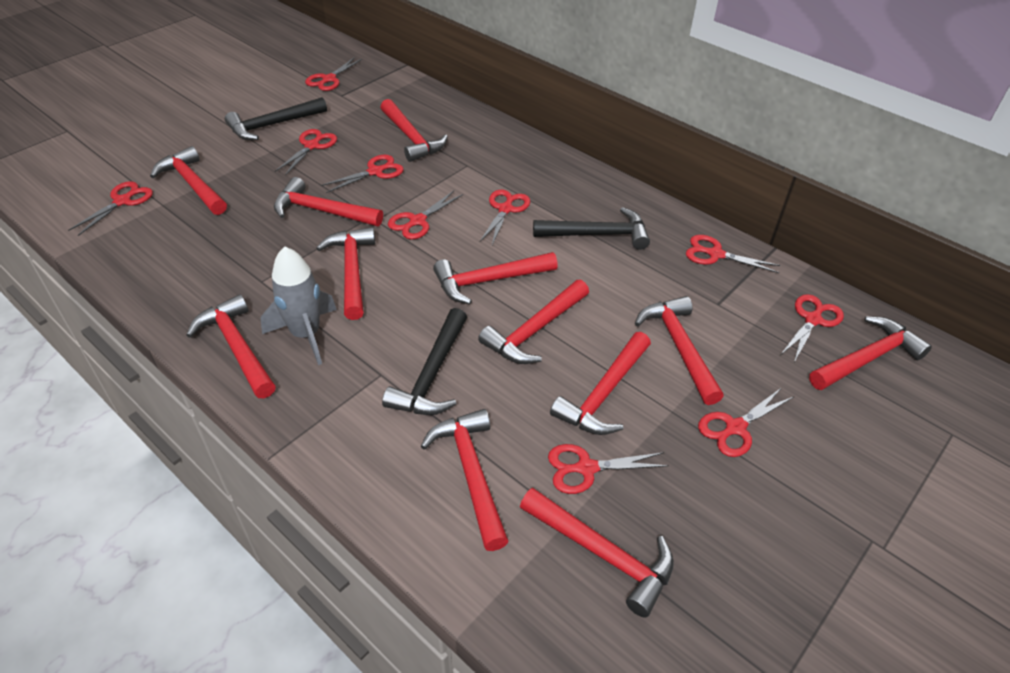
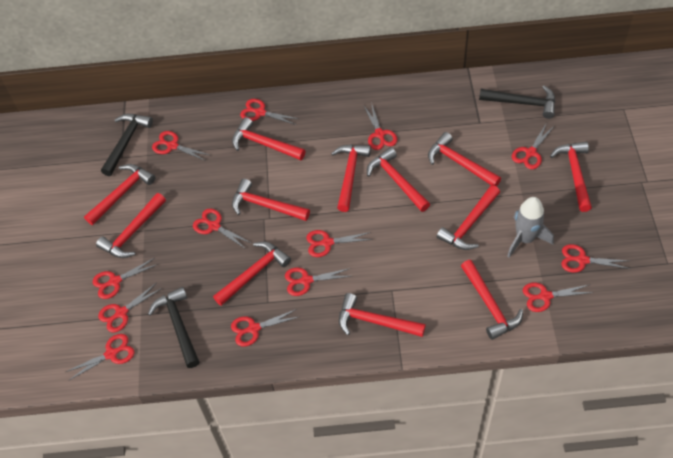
red scissors: 10 -> 13

